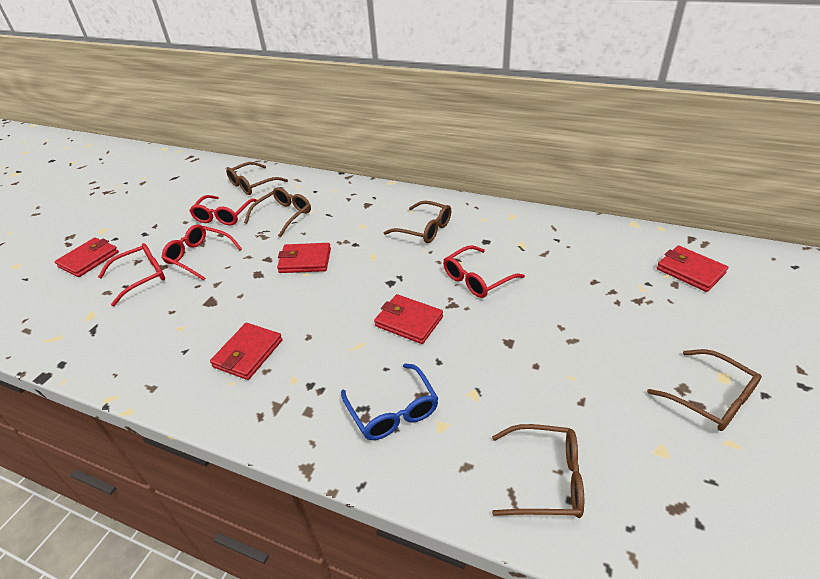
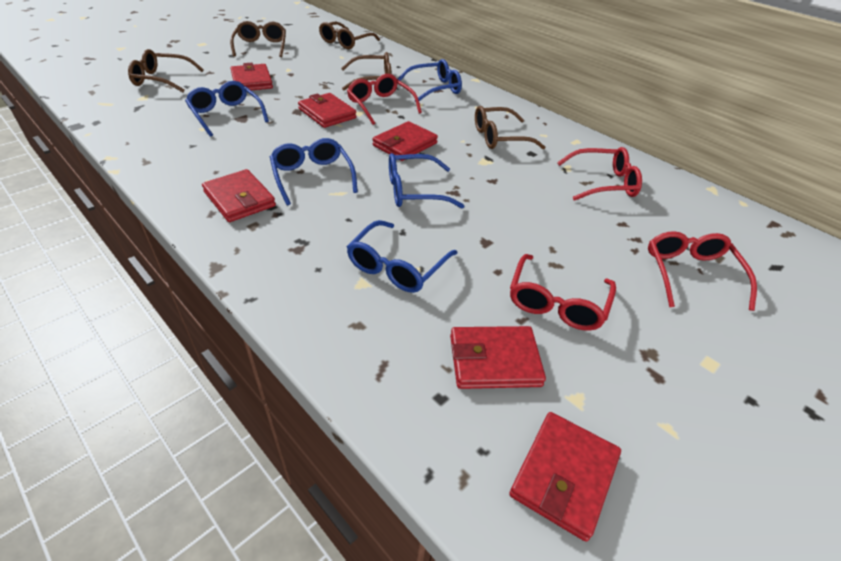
blue glasses: 1 -> 5
red wallet: 5 -> 6

